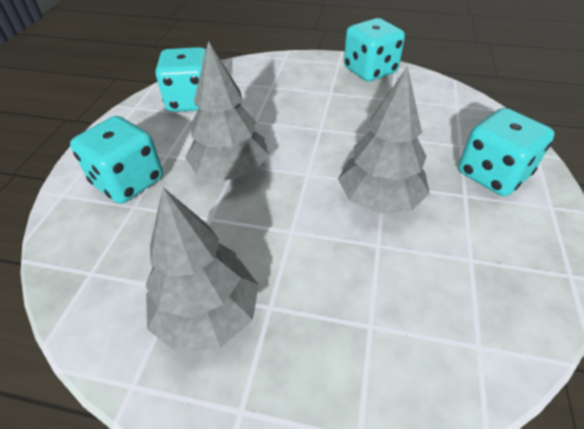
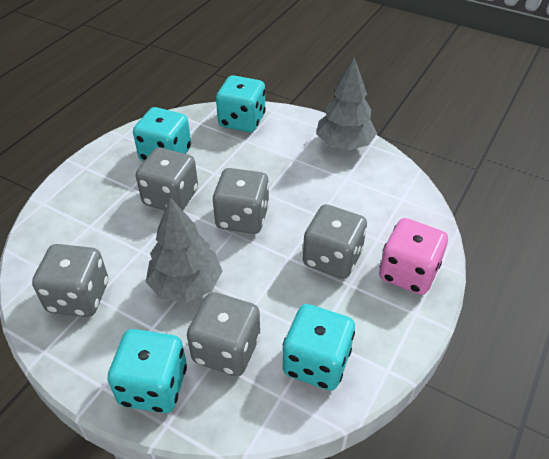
grey dice: 0 -> 5
grey tree: 3 -> 2
pink dice: 0 -> 1

